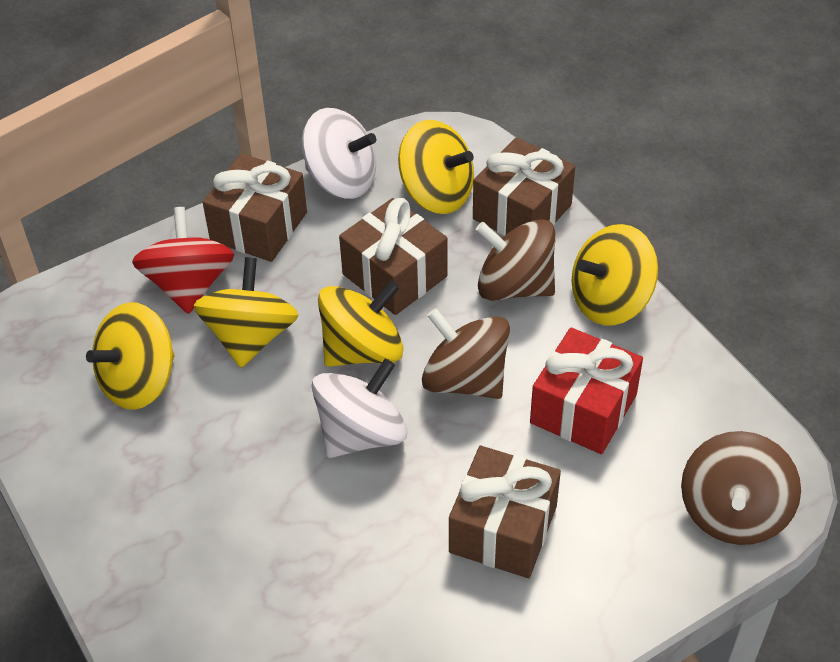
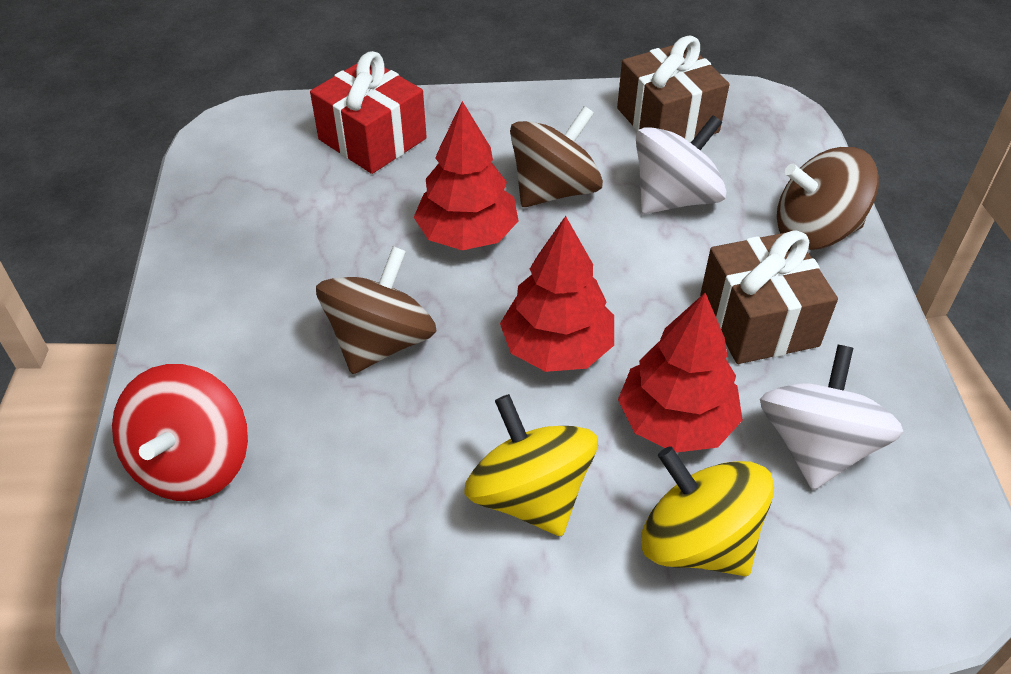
brown gift: 4 -> 2
red tree: 0 -> 3
yellow spinning top: 5 -> 2

